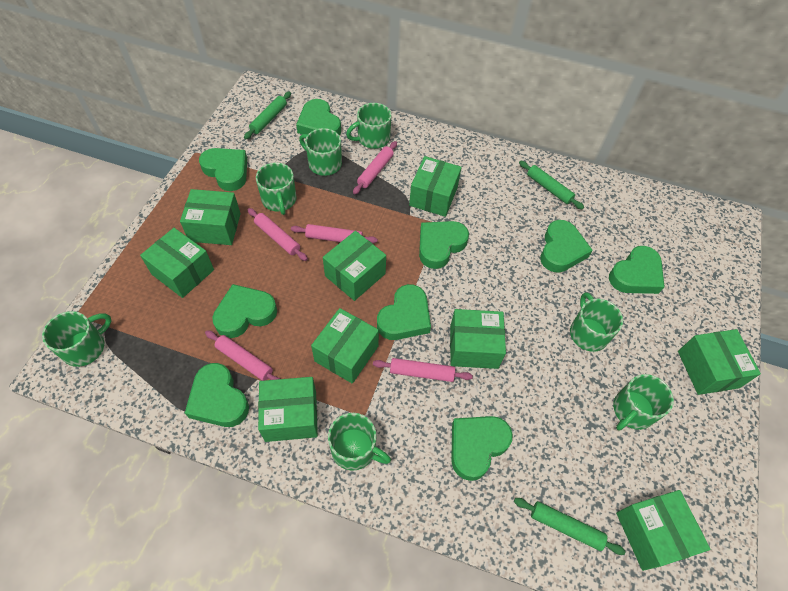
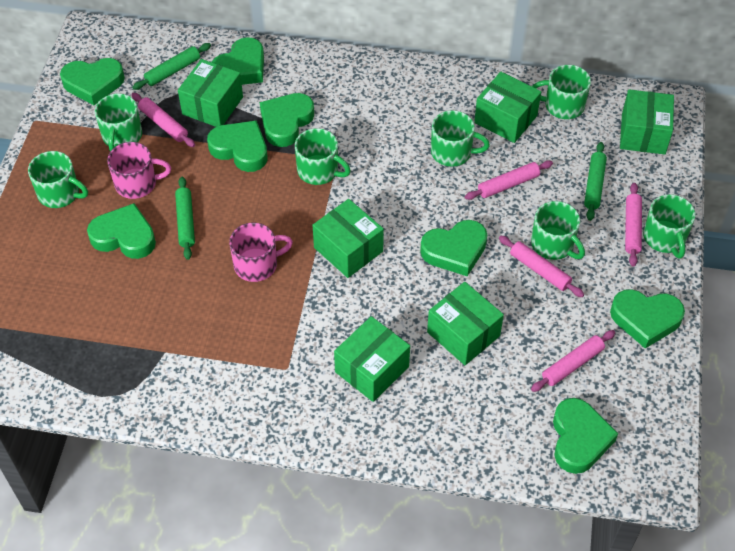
green box: 9 -> 6
green heart: 9 -> 8
pink mug: 0 -> 2

